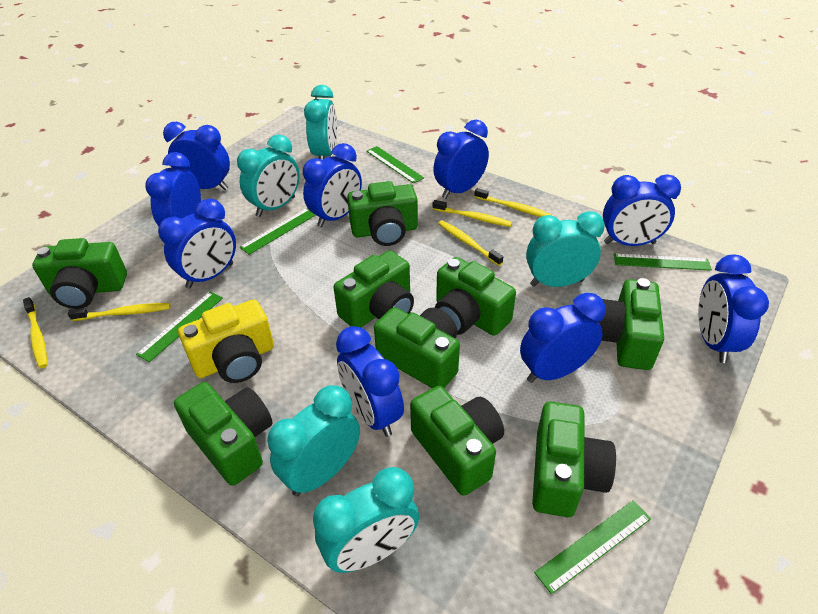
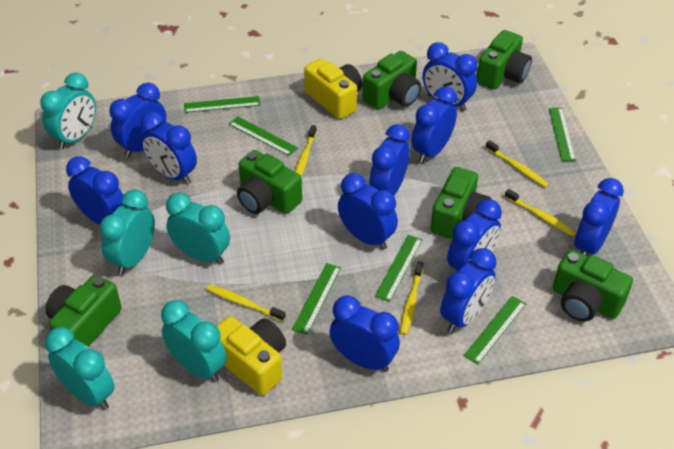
blue clock: 9 -> 11
green camera: 9 -> 6
green ruler: 5 -> 6
yellow camera: 1 -> 2

